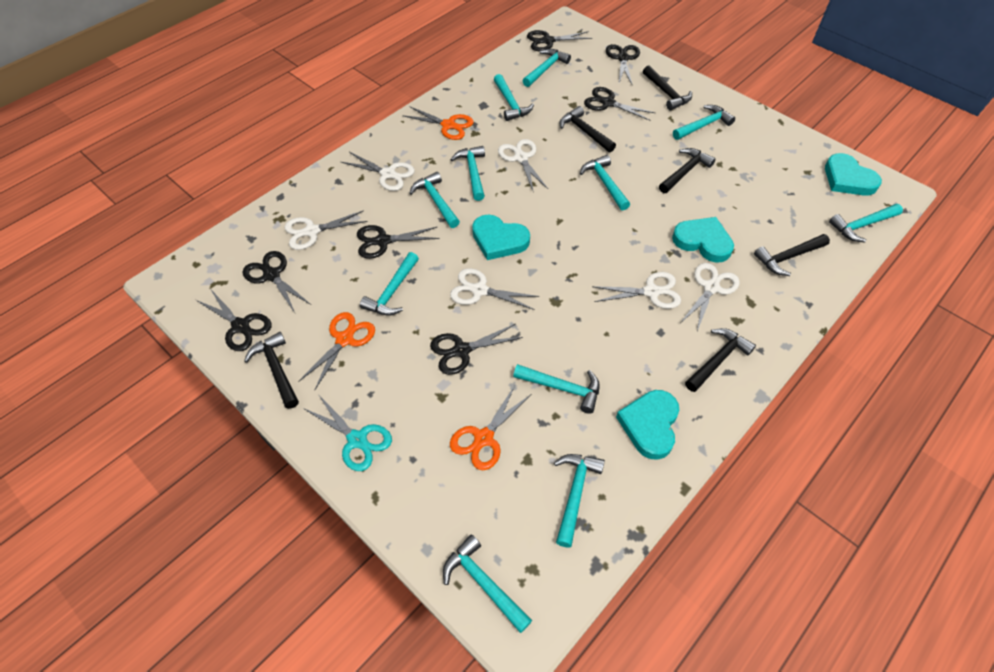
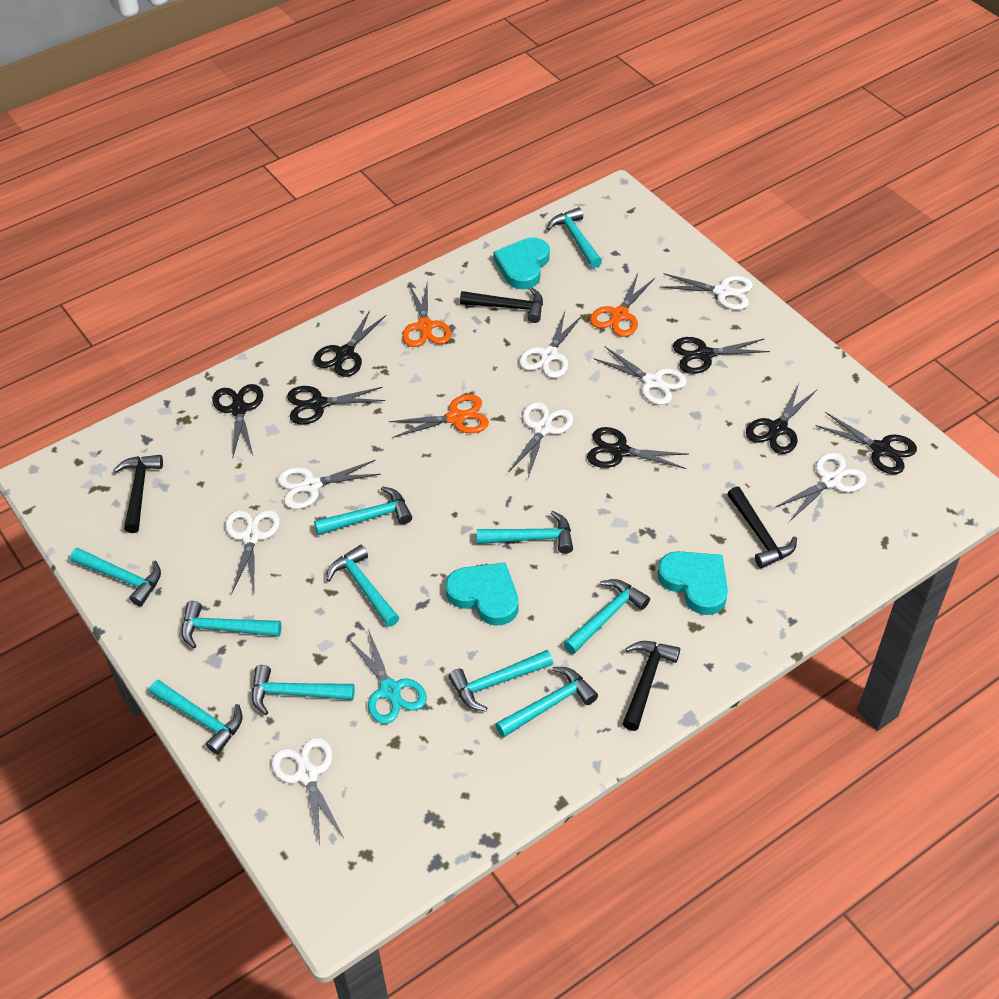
black hammer: 6 -> 4
turquoise heart: 4 -> 3
white scissors: 6 -> 8

